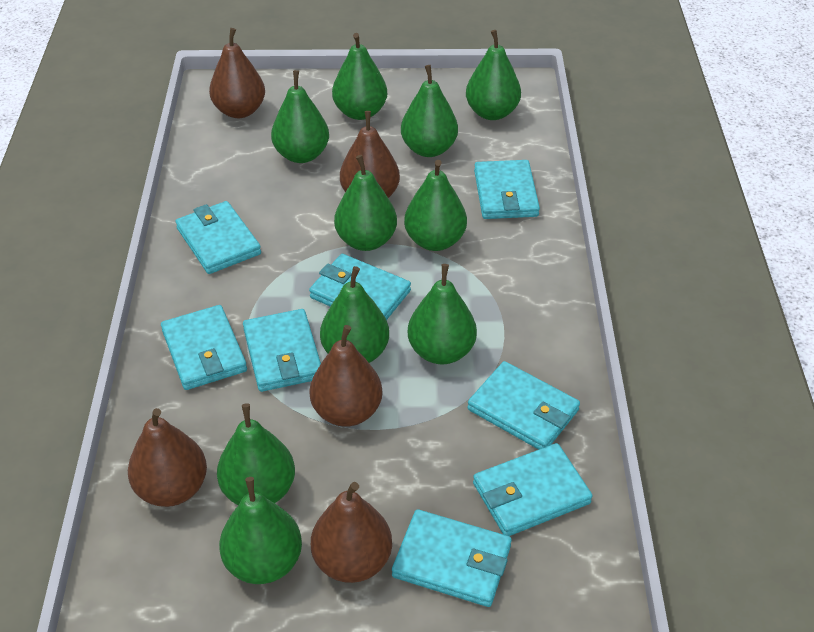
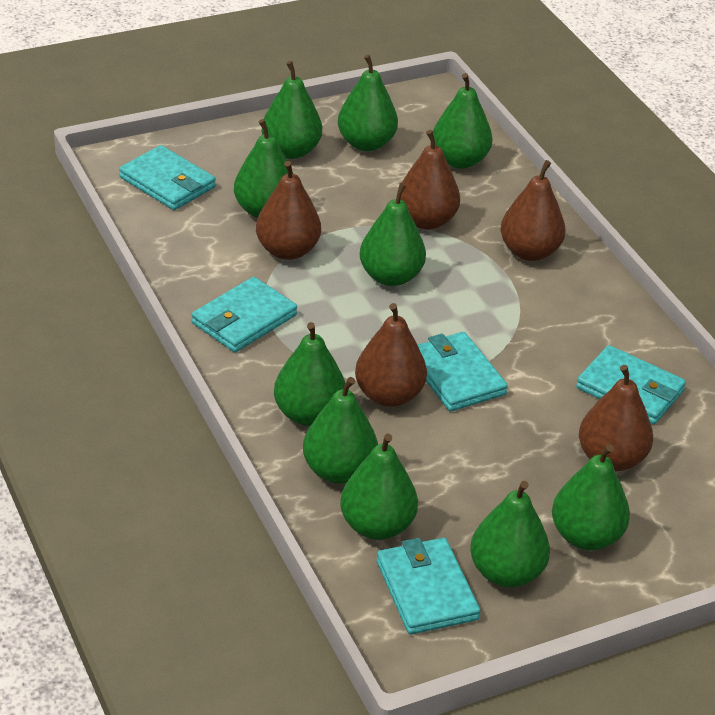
turquoise wallet: 8 -> 5

